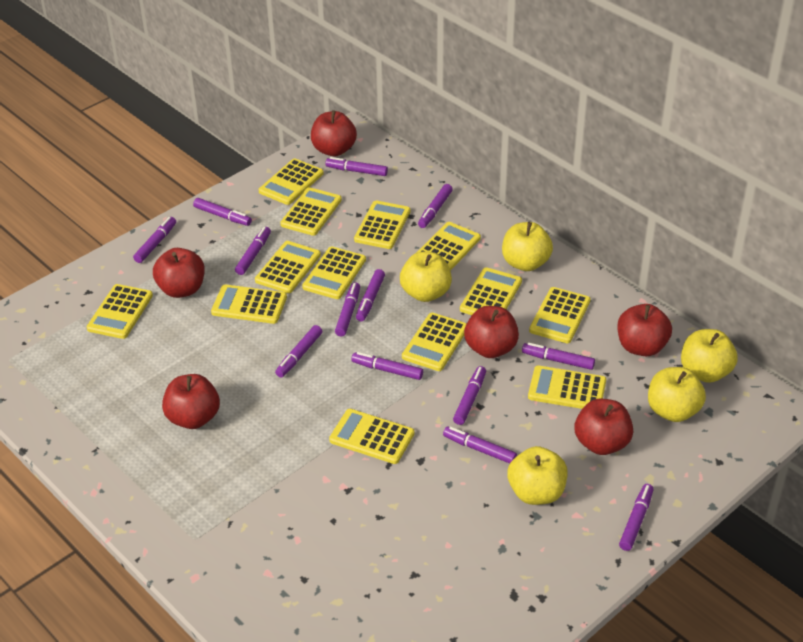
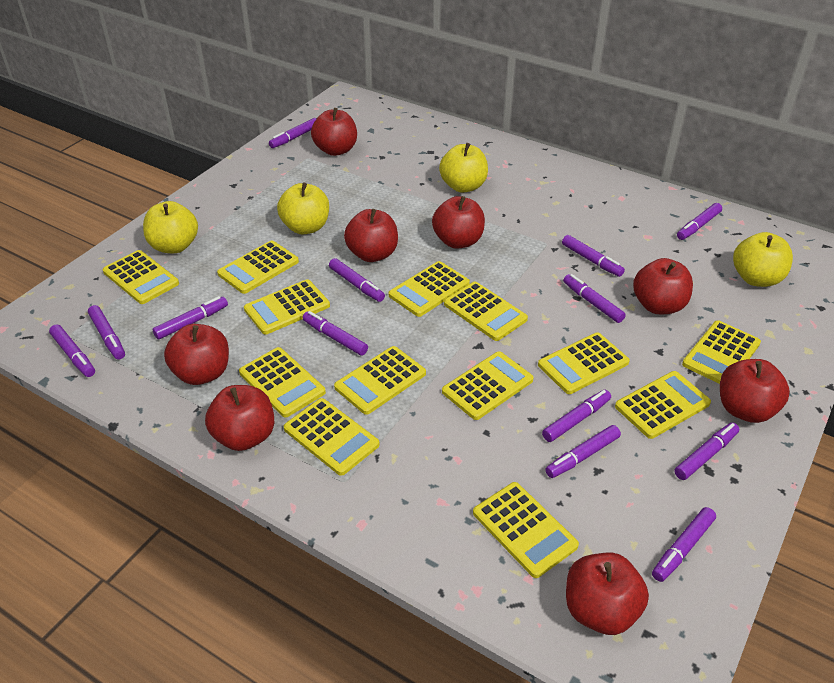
red apple: 6 -> 8
yellow apple: 5 -> 4

